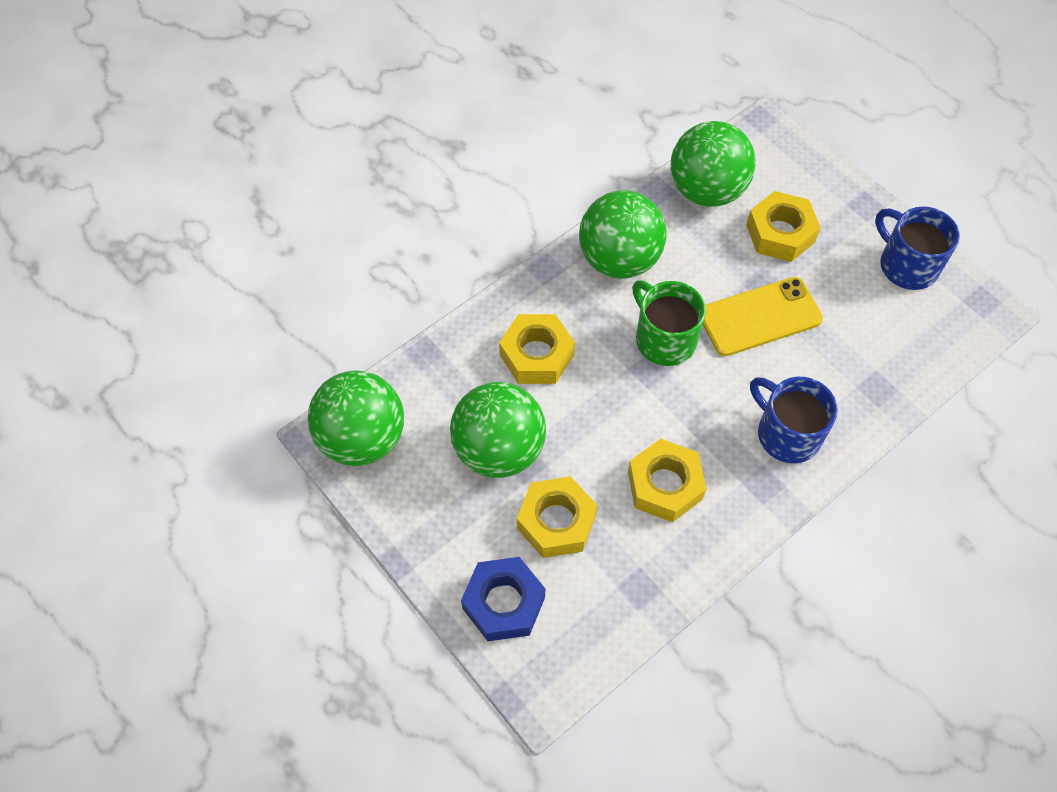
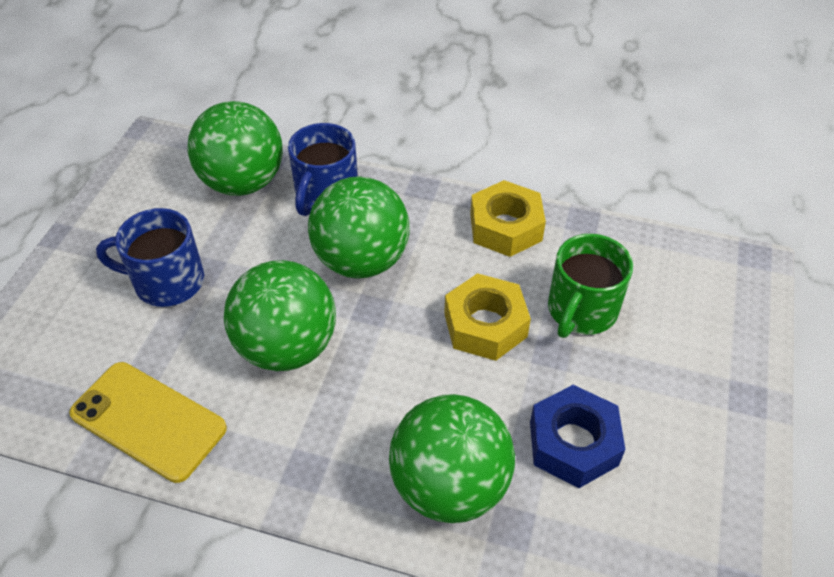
yellow nut: 4 -> 2

